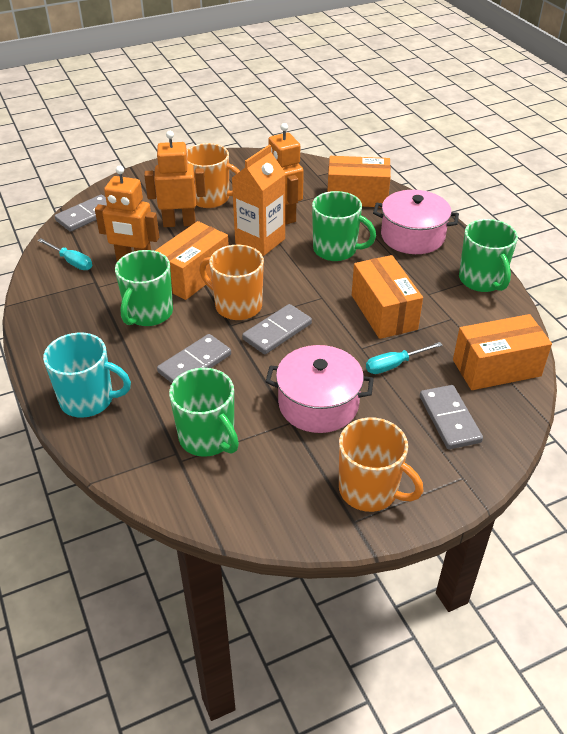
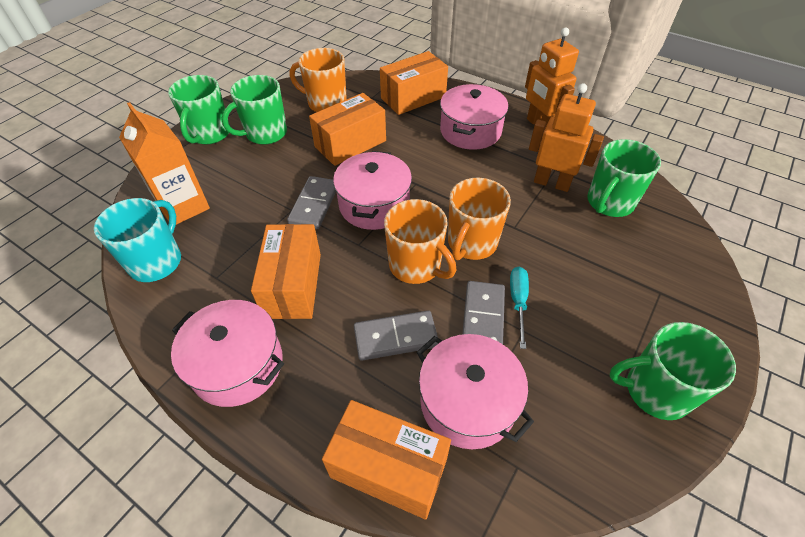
grey domino: 4 -> 3
orange robot: 3 -> 2
pink pot: 2 -> 4
turquoise screwdriver: 2 -> 1

